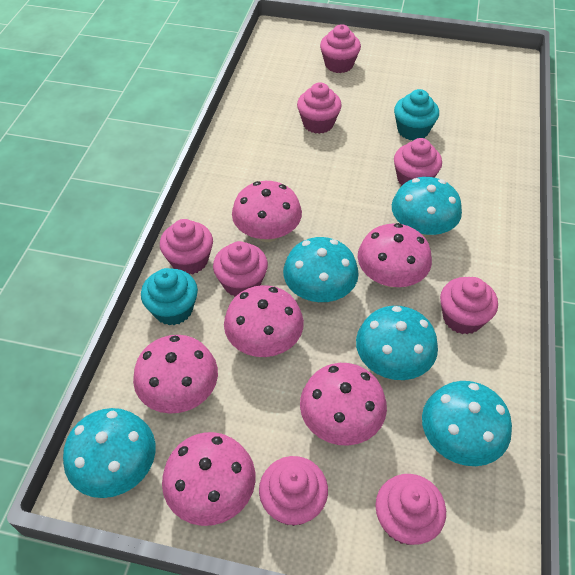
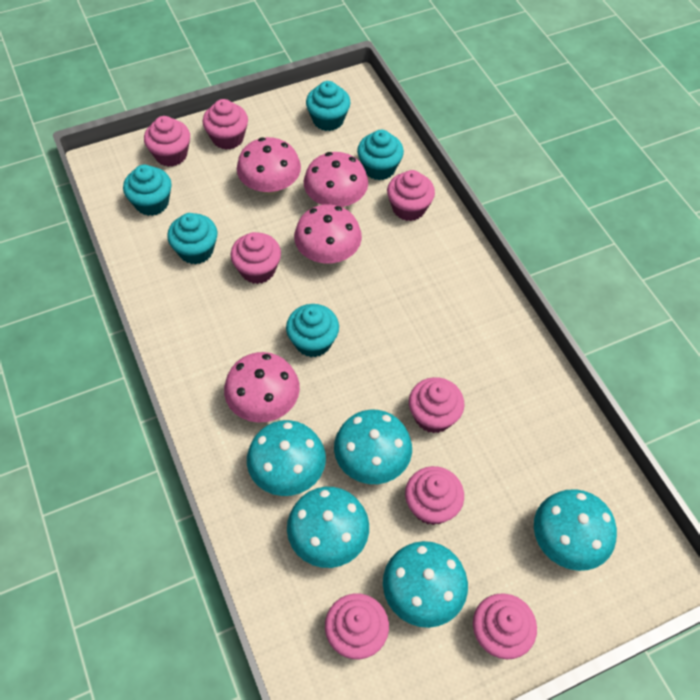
pink mushroom: 6 -> 4
turquoise cupcake: 2 -> 5

